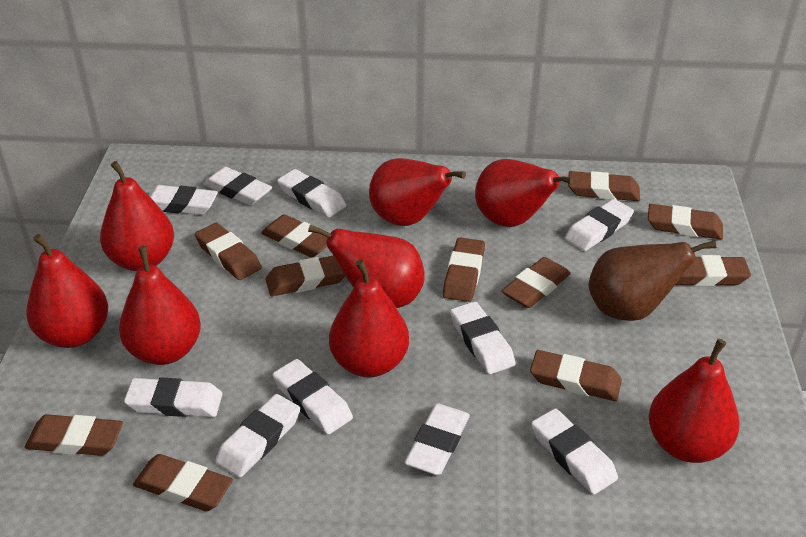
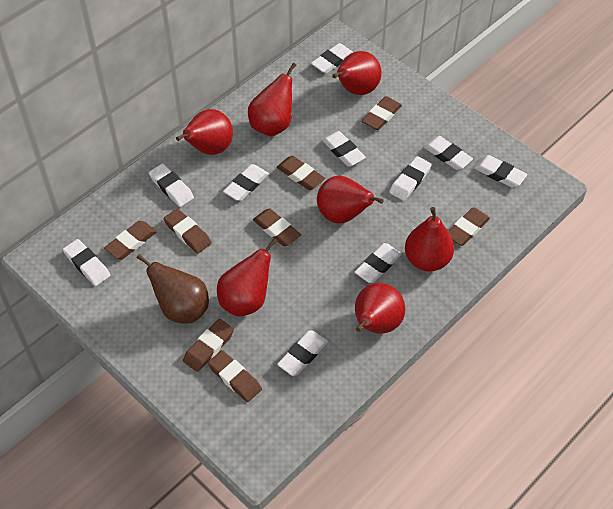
brown eraser: 11 -> 8
red pear: 8 -> 7

